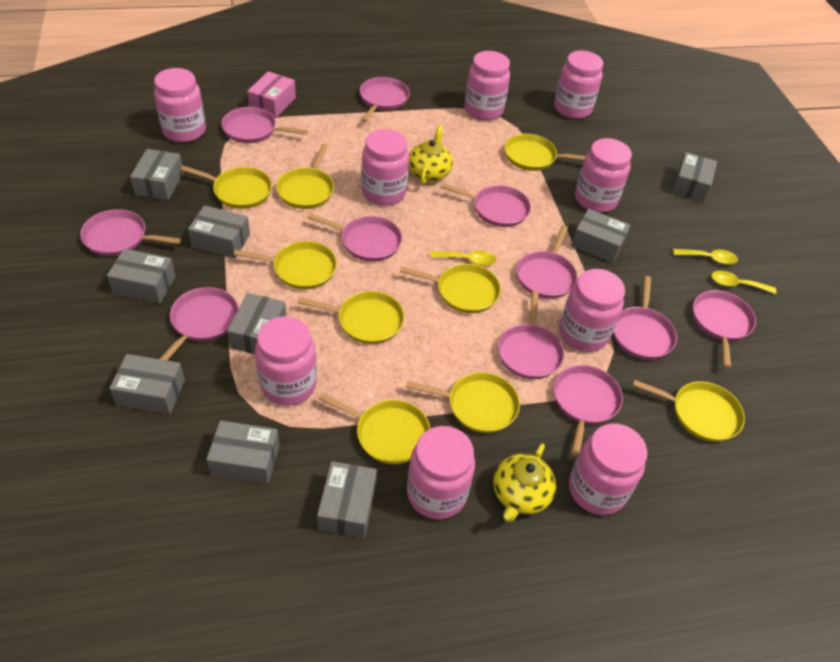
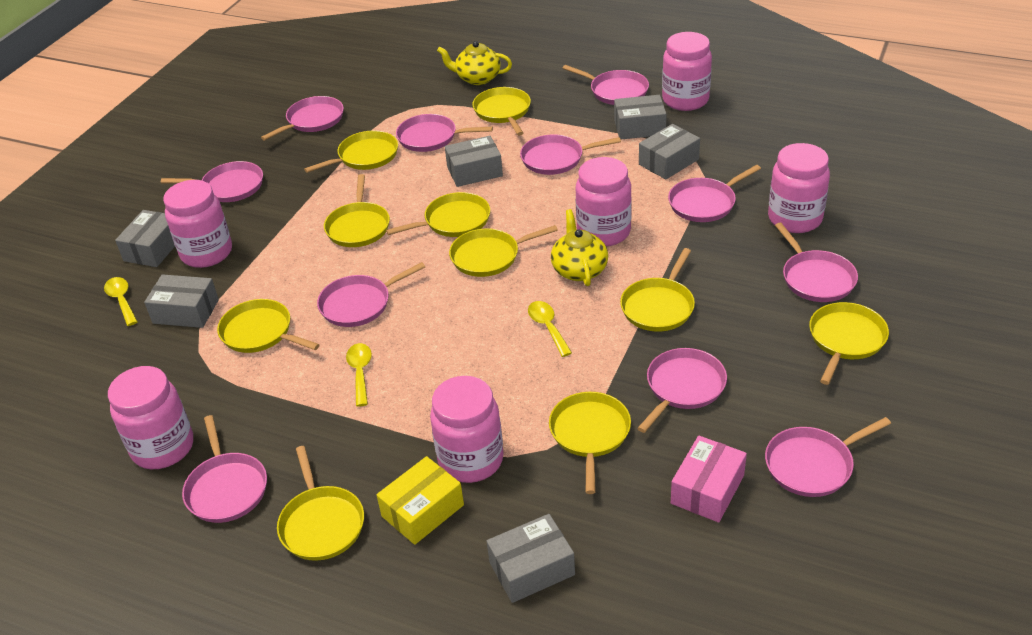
grey box: 9 -> 6
pink jar: 9 -> 6
yellow box: 0 -> 1
yellow pan: 9 -> 10

